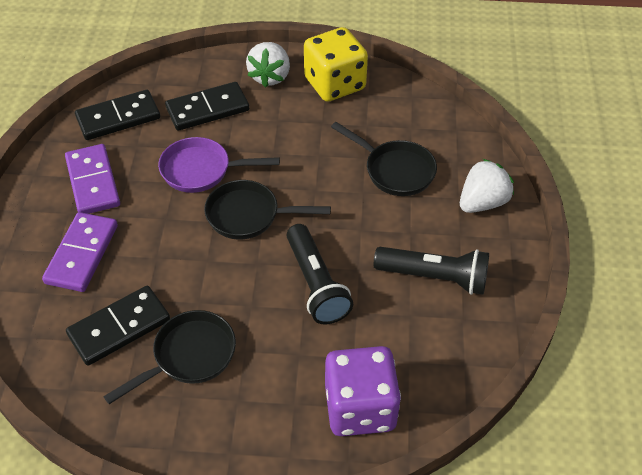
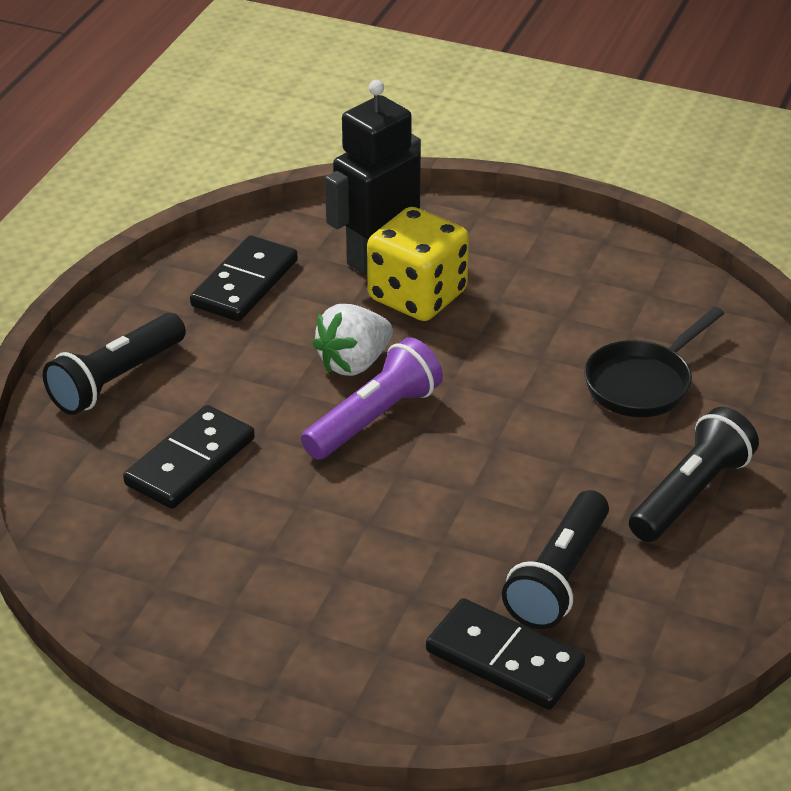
black flashlight: 2 -> 3
black pan: 3 -> 1
black robot: 0 -> 1
purple dice: 1 -> 0
purple domino: 2 -> 0
purple flashlight: 0 -> 1
purple pan: 1 -> 0
white strawberry: 2 -> 1

